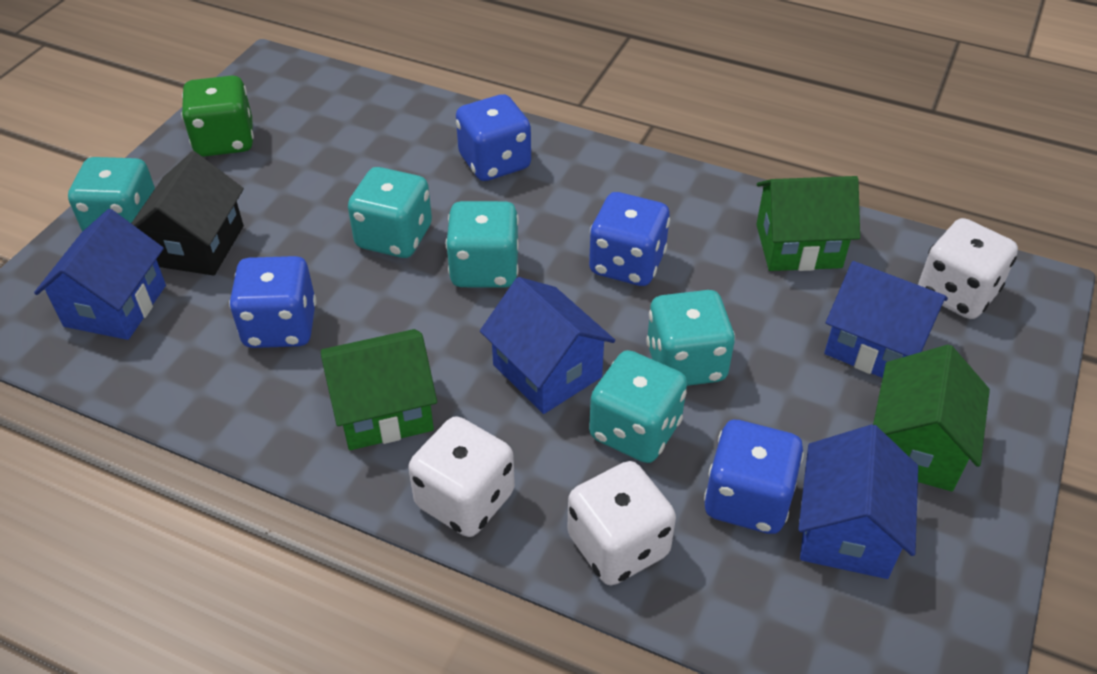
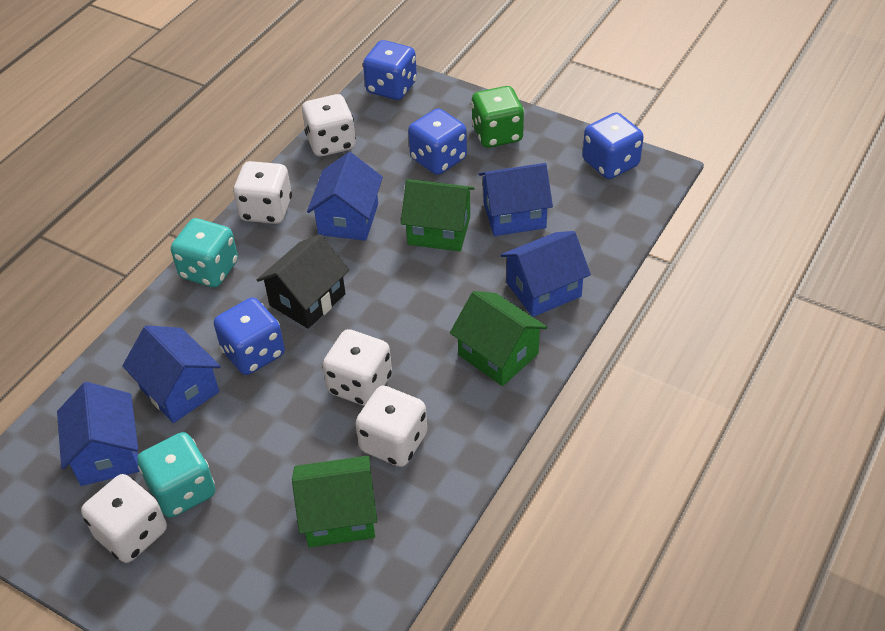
blue house: 4 -> 5
turquoise dice: 5 -> 2
white dice: 3 -> 5

